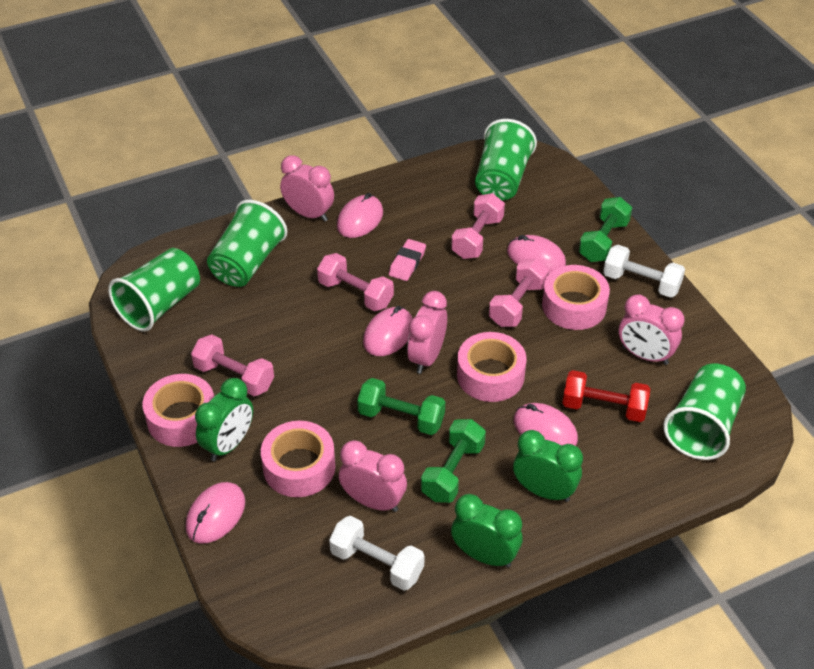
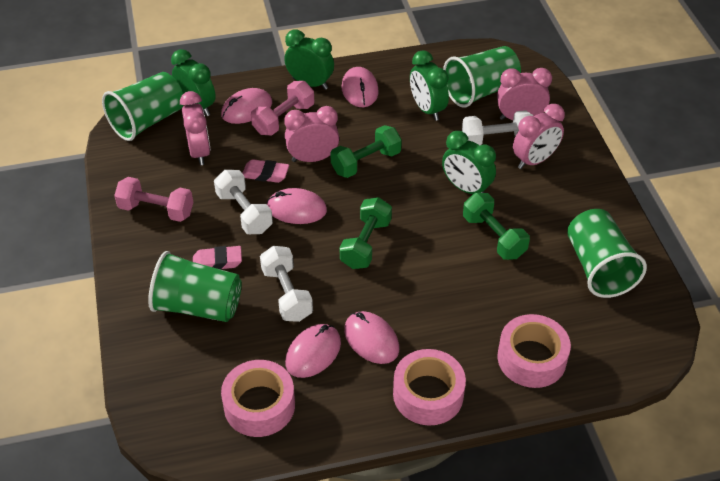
green clock: 3 -> 4
pink dumbbell: 4 -> 2
pink eraser: 1 -> 2
pink tape: 4 -> 3
red dumbbell: 1 -> 0
white dumbbell: 2 -> 3

